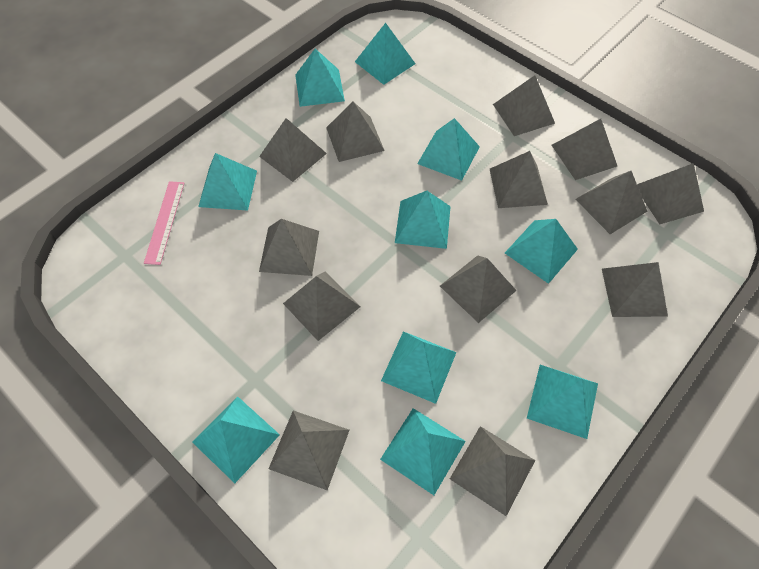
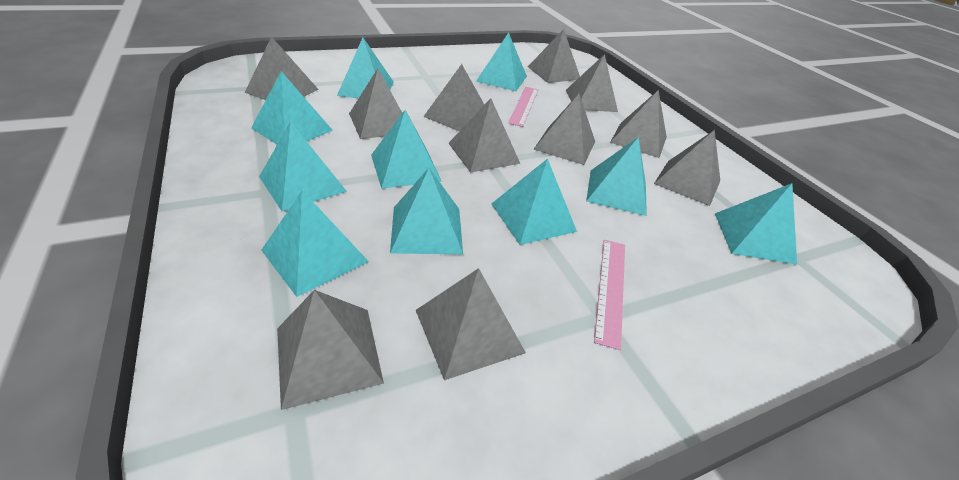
grey pyramid: 13 -> 11
pink ruler: 1 -> 2

